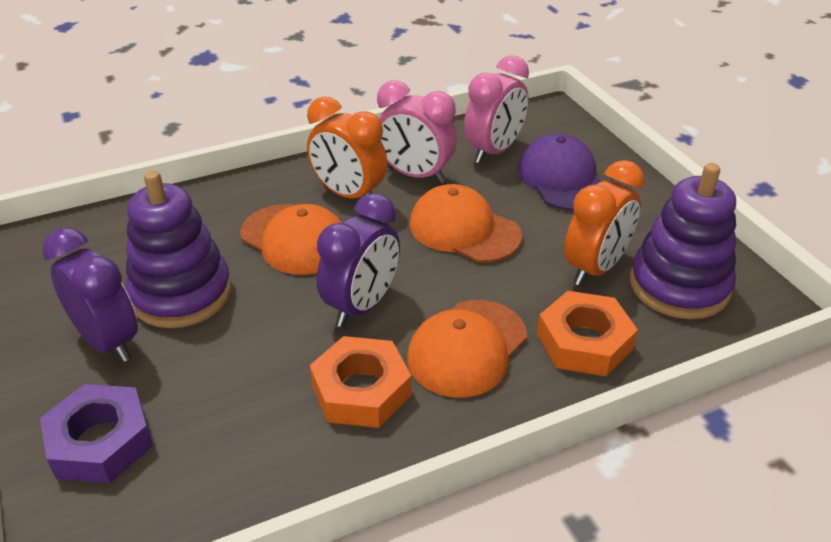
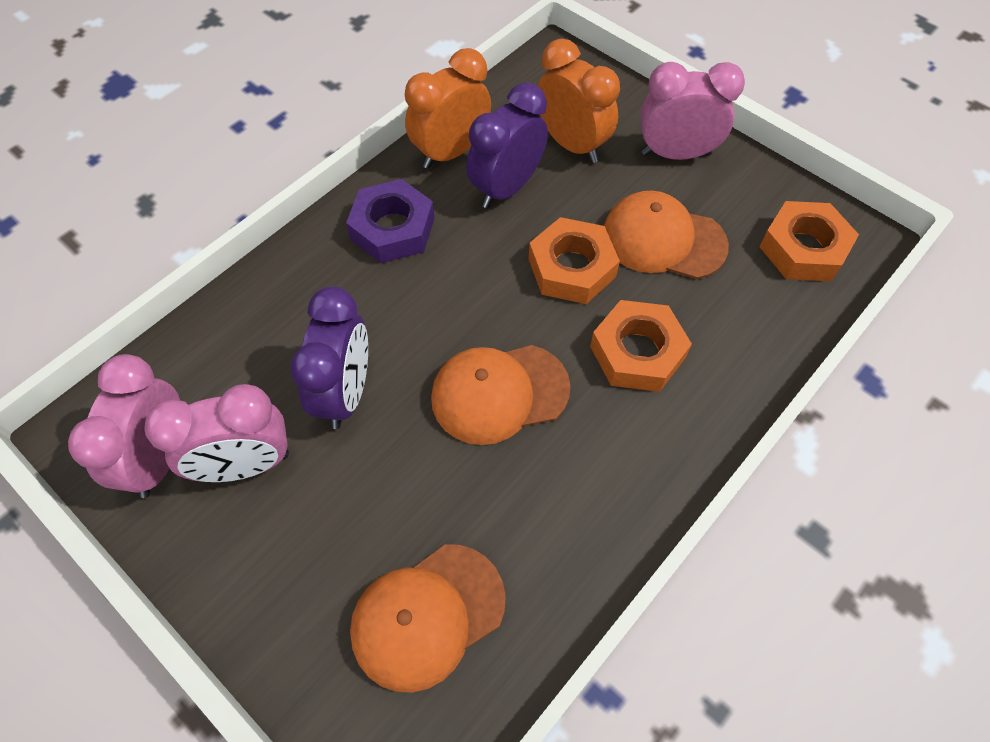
orange nut: 2 -> 3
pink clock: 2 -> 3
purple cap: 1 -> 0
purple stacking toy: 2 -> 0

